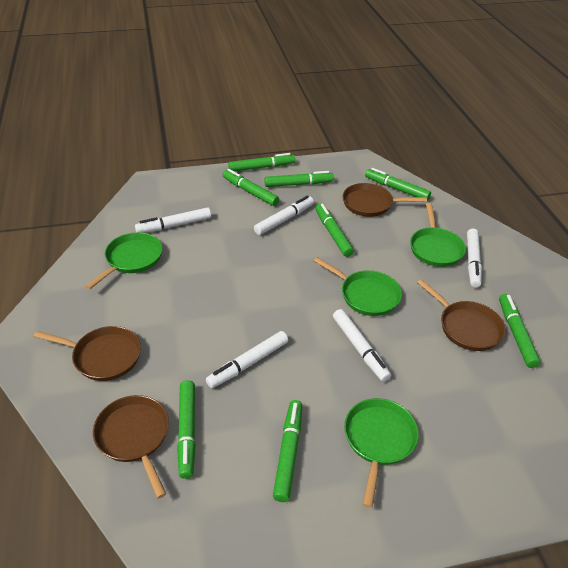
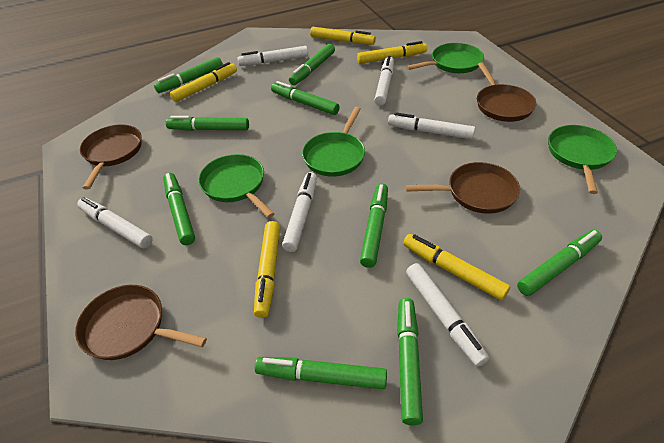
green marker: 8 -> 9
white marker: 5 -> 6
yellow marker: 0 -> 5

